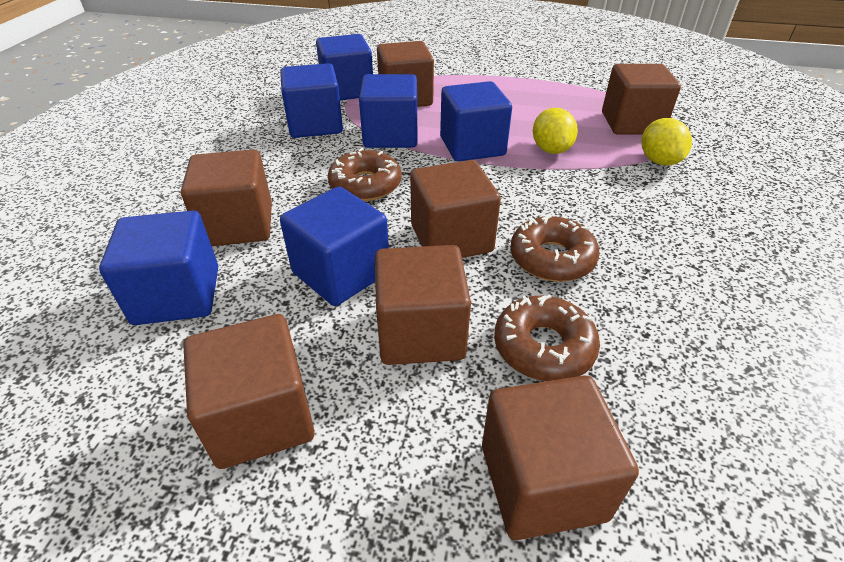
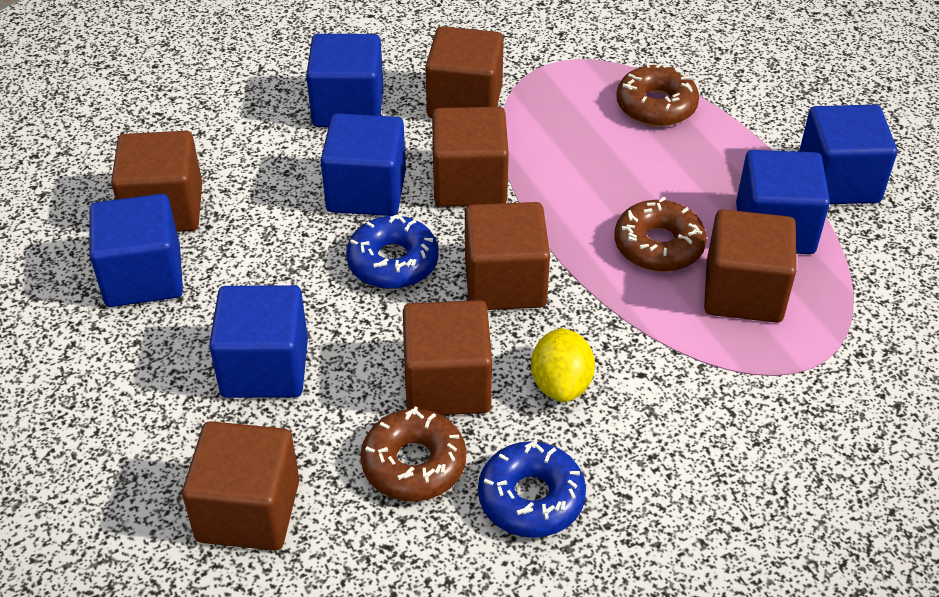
blue donut: 0 -> 2
yellow lemon: 2 -> 1

